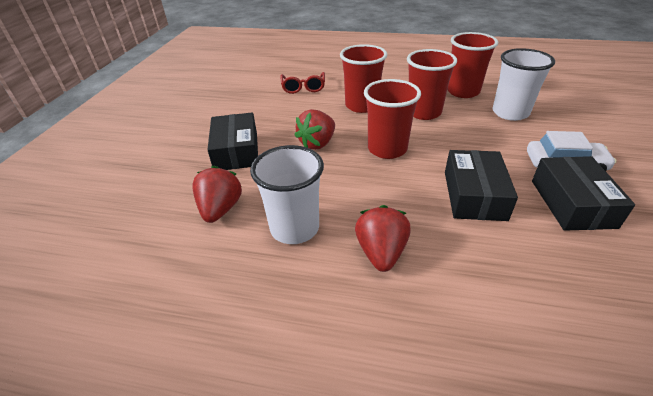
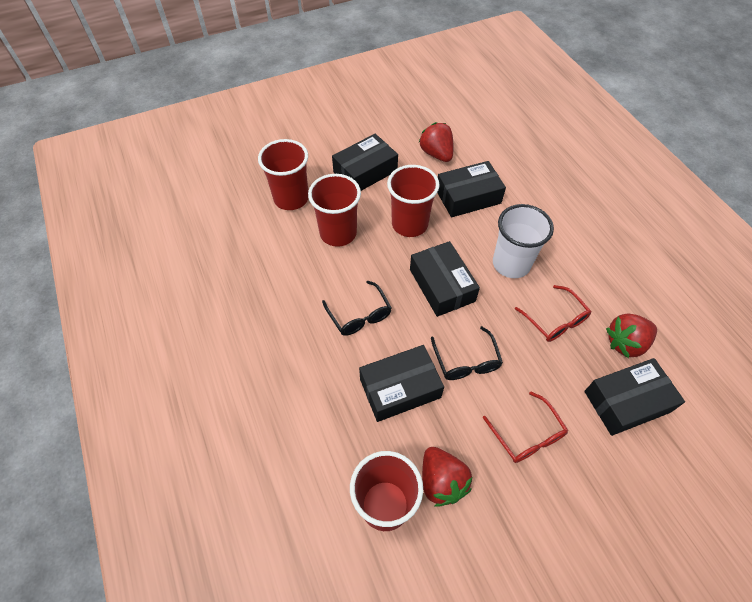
black box: 3 -> 5
black glasses: 0 -> 2
red glasses: 1 -> 2
white car: 1 -> 0
white cup: 2 -> 1

